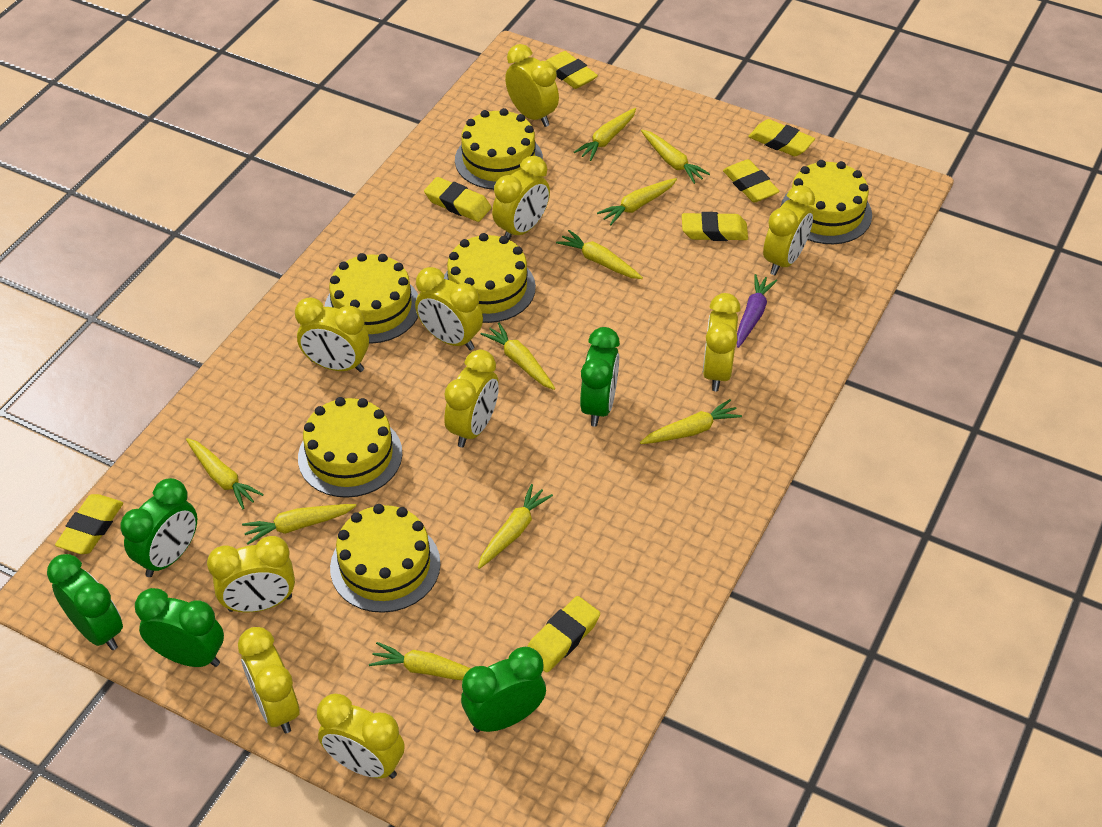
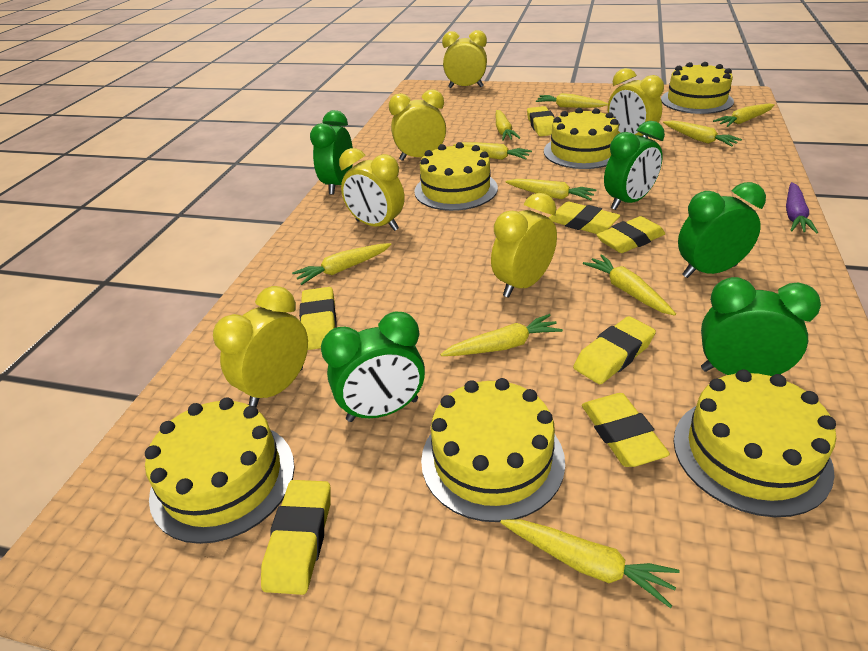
yellow clock: 10 -> 6

